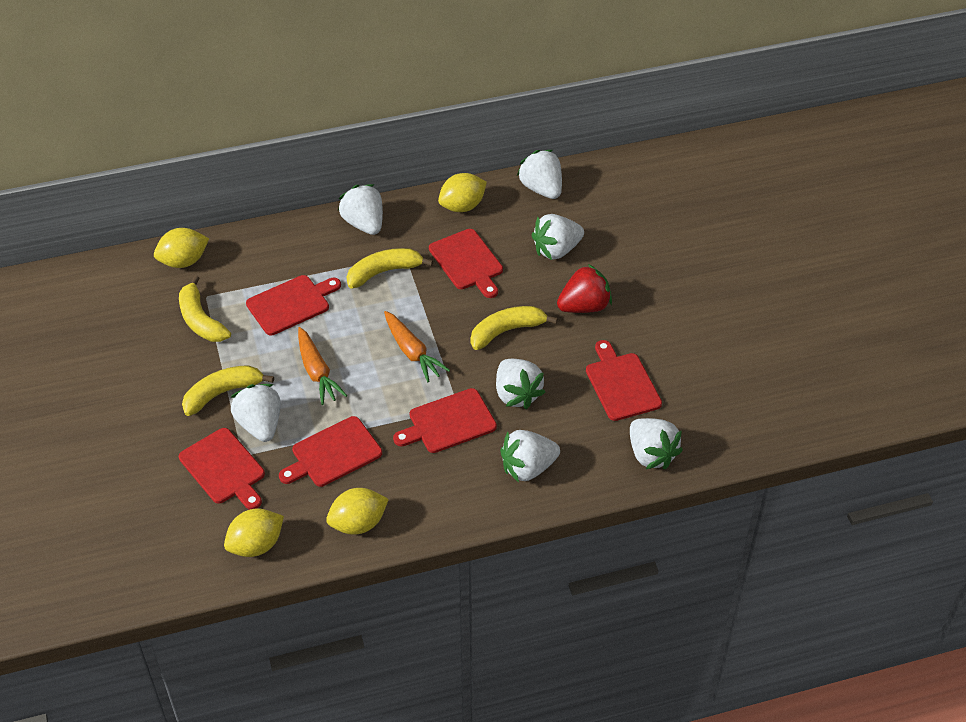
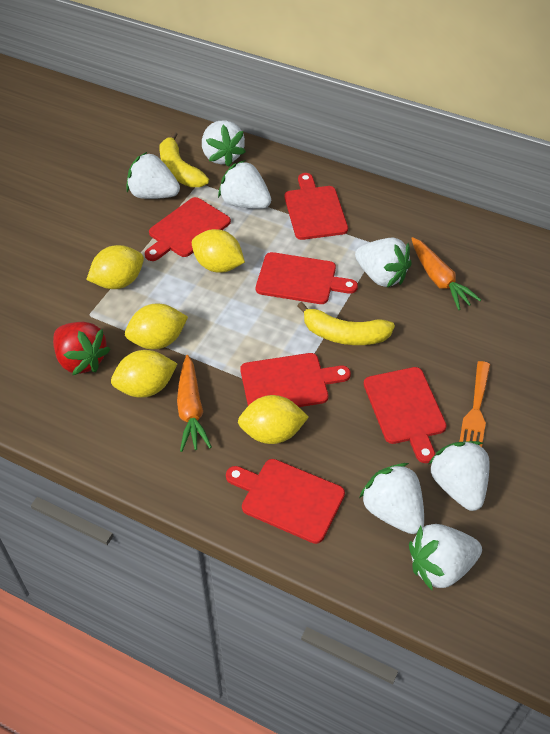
orange fork: 0 -> 1
yellow banana: 4 -> 2
yellow lemon: 4 -> 5

